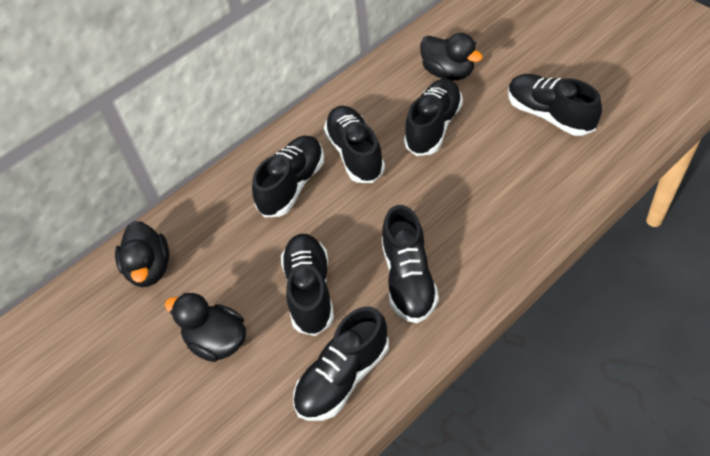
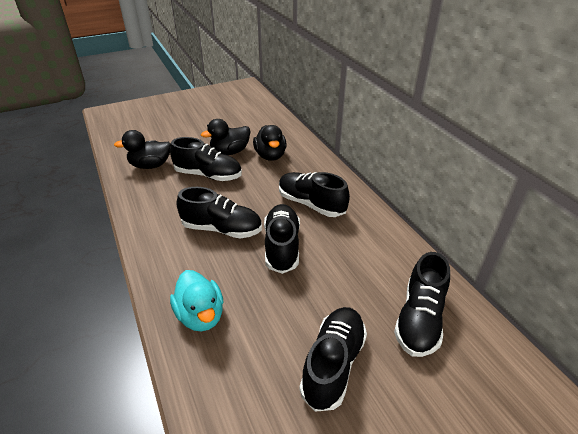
black shoe: 7 -> 6
turquoise duck: 0 -> 1

